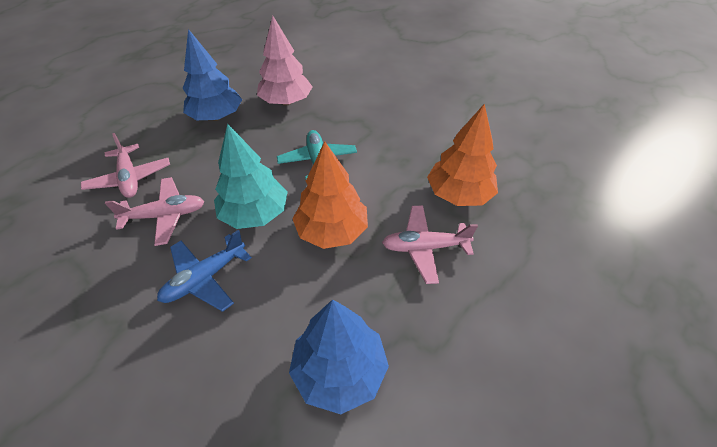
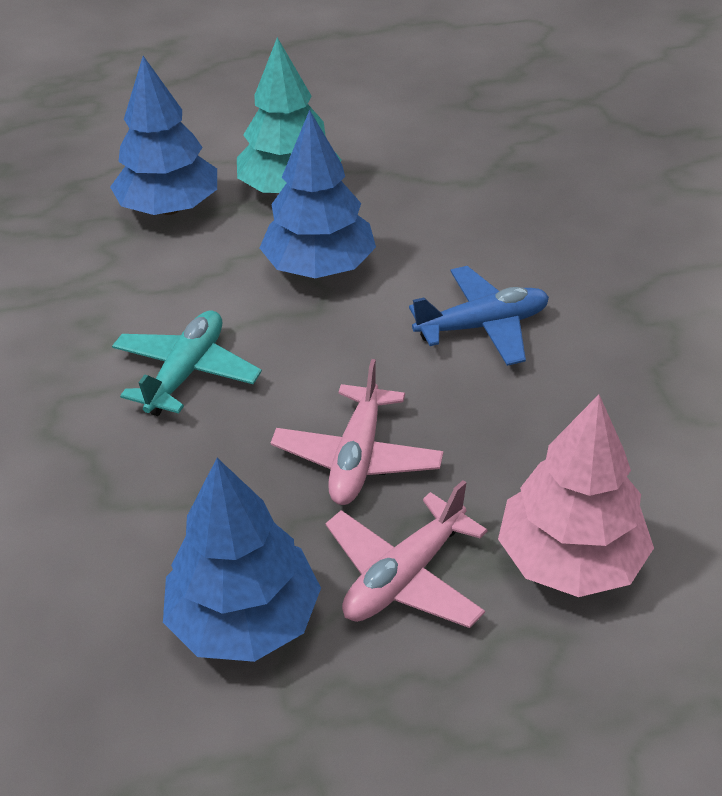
blue tree: 2 -> 3
orange tree: 2 -> 0
pink plane: 3 -> 2

